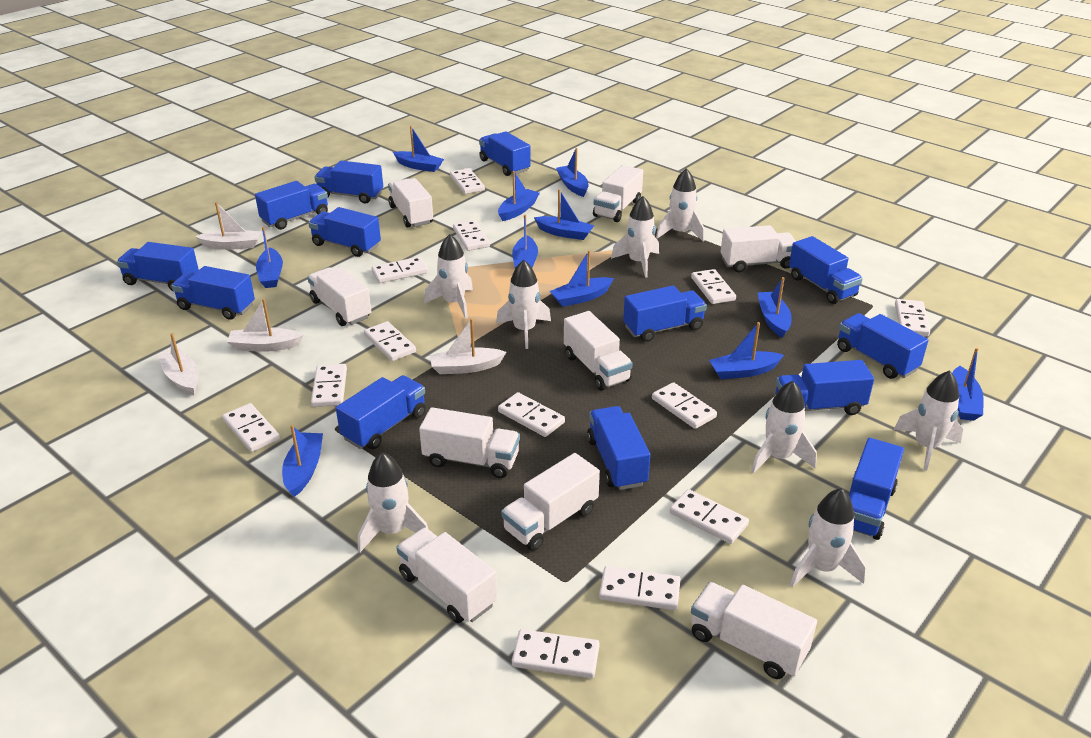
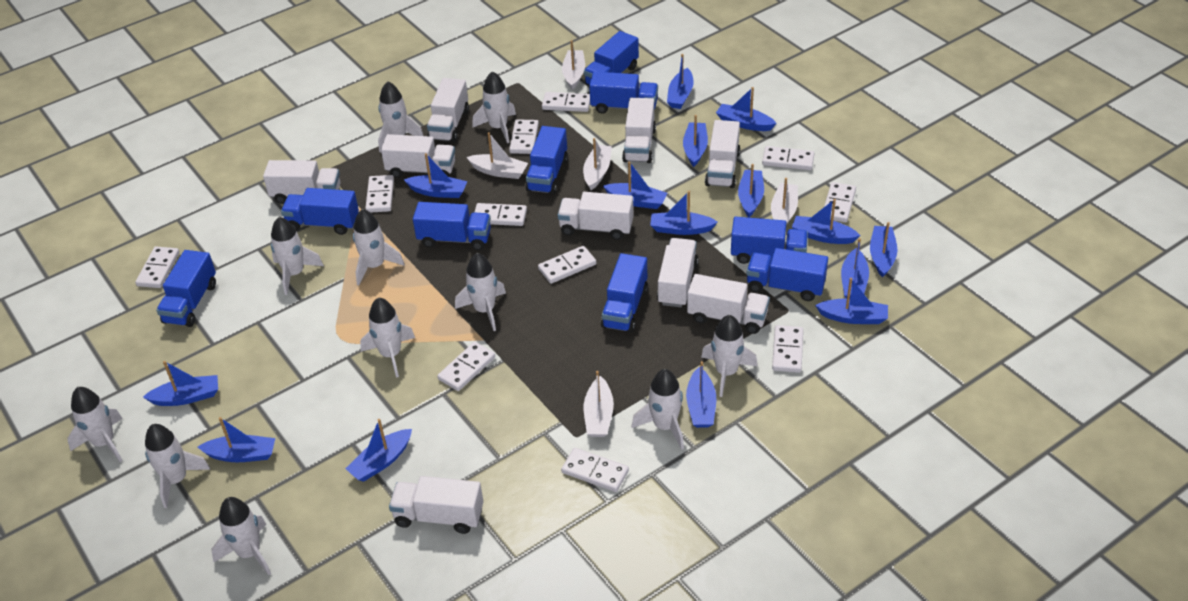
blue boat: 11 -> 15
blue truck: 13 -> 9
white boat: 4 -> 5
white domino: 13 -> 11
white rocket: 8 -> 11

